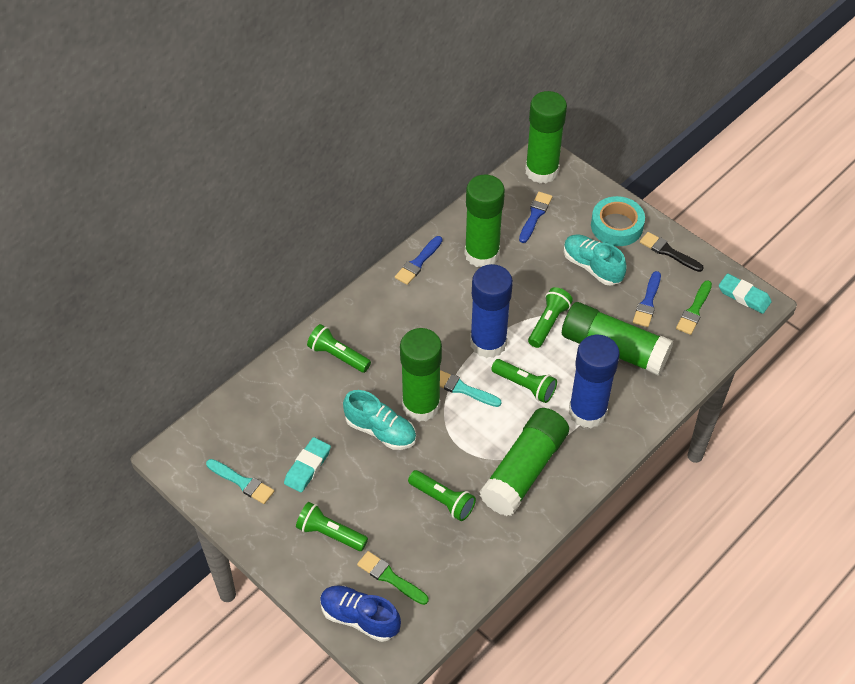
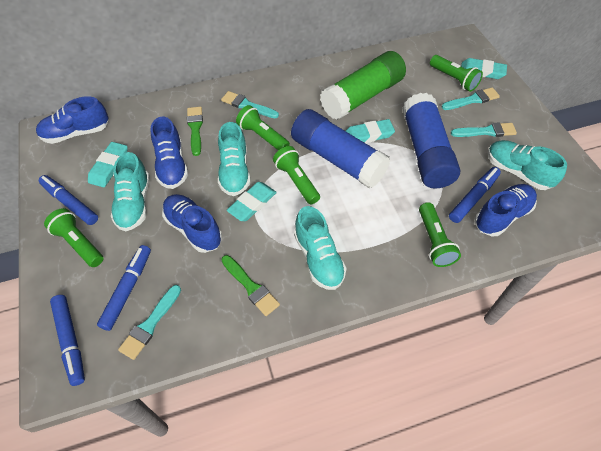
black brush: 1 -> 0
blue brush: 3 -> 0
blue marker: 0 -> 4
blue shoe: 1 -> 4
green glue stick: 5 -> 1
turquoise brush: 2 -> 4
turquoise eraser: 2 -> 4
turquoise shoe: 2 -> 4
turquoise tape: 1 -> 0

